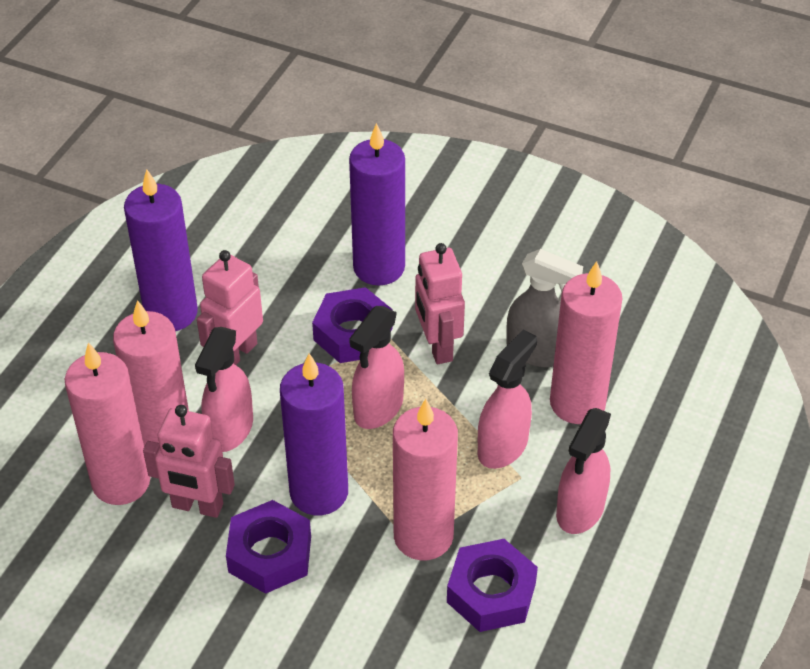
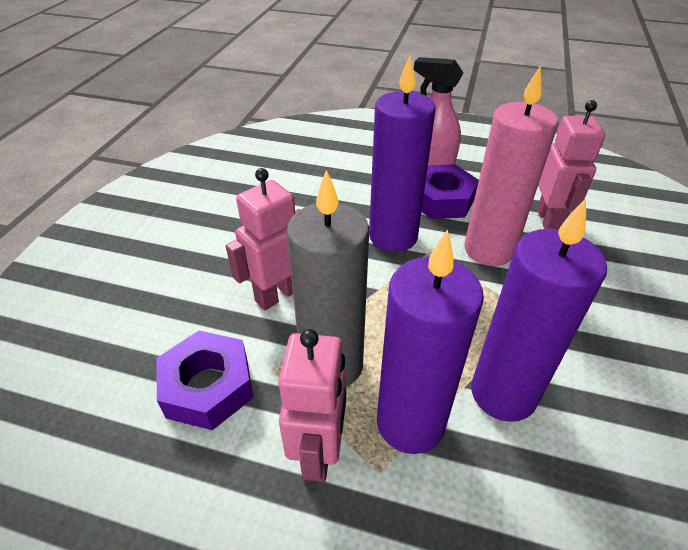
grey candle: 0 -> 1
grey spray bottle: 1 -> 0
pink candle: 4 -> 1
pink spray bottle: 4 -> 1
purple nut: 3 -> 2

